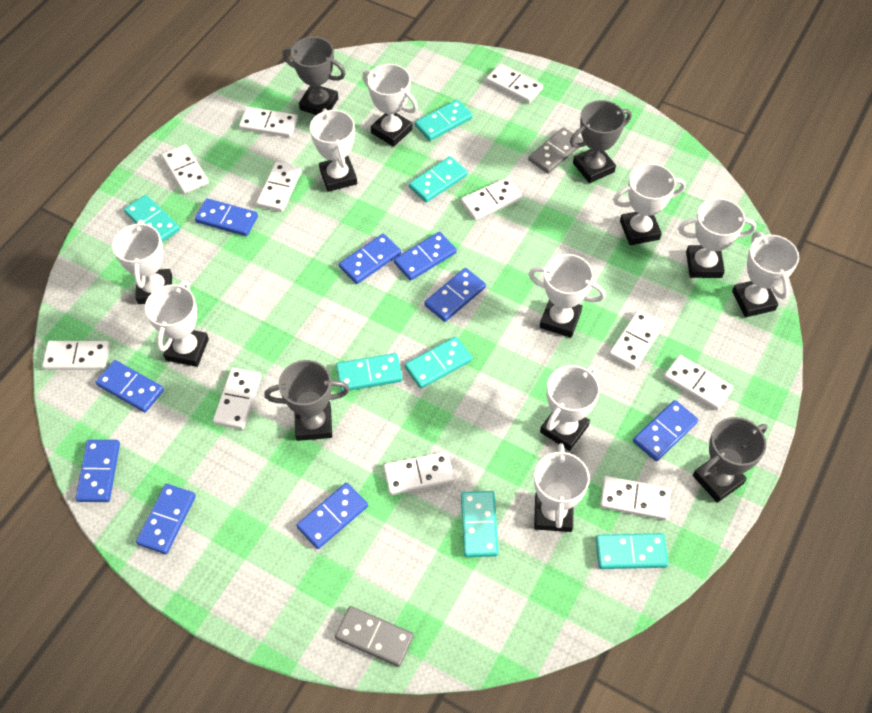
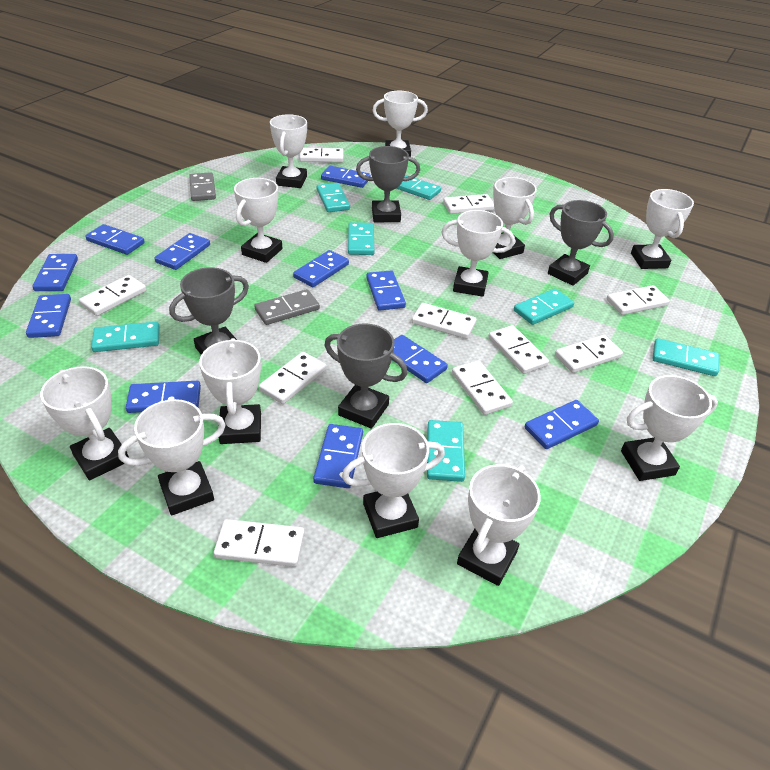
blue domino: 9 -> 11
white domino: 11 -> 10
white trophy: 10 -> 12

